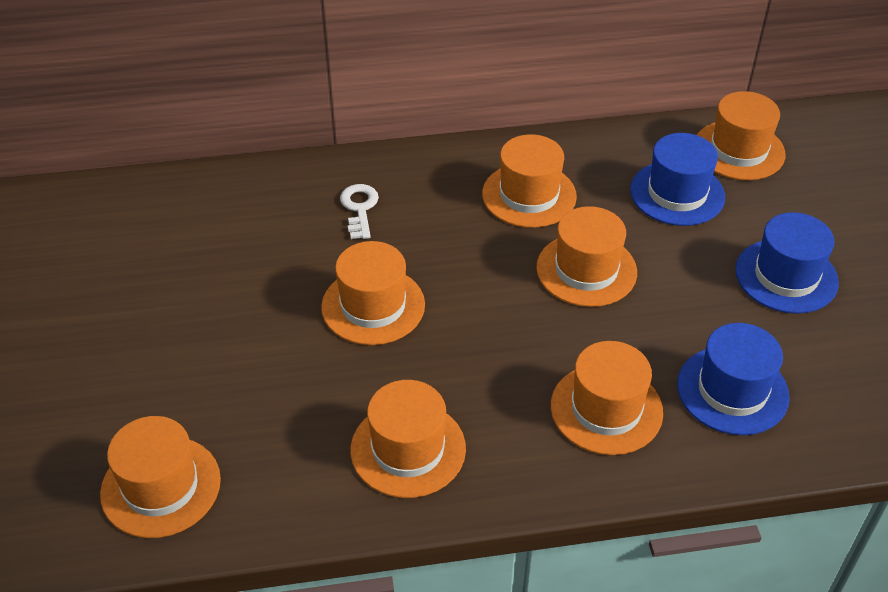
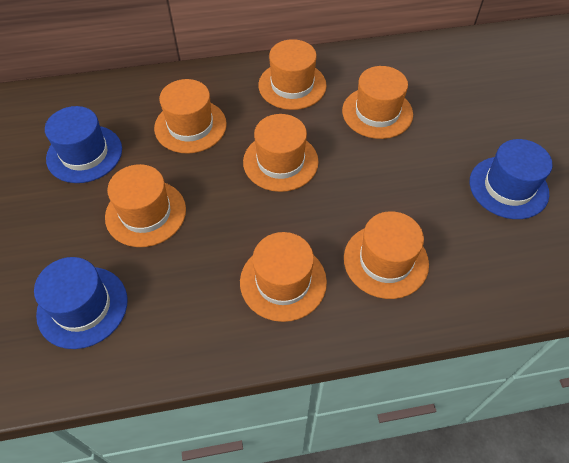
white key: 1 -> 0

